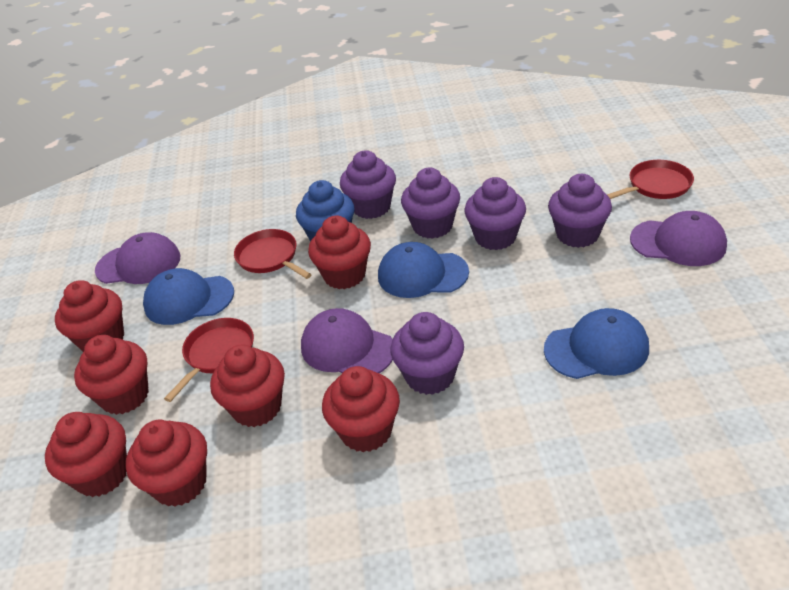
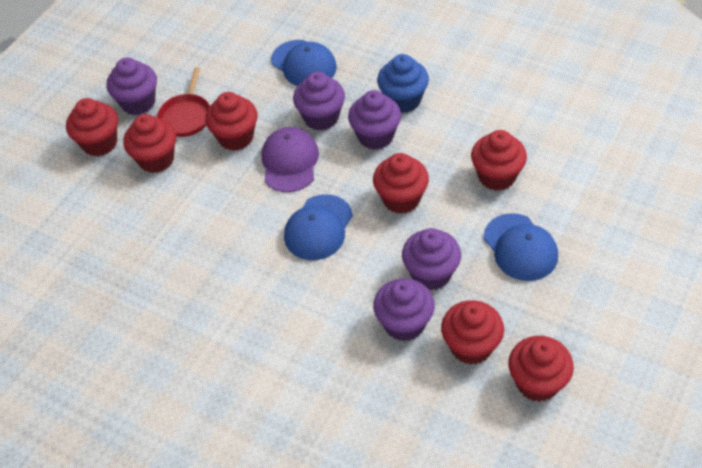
purple cap: 3 -> 1
red pan: 3 -> 1

